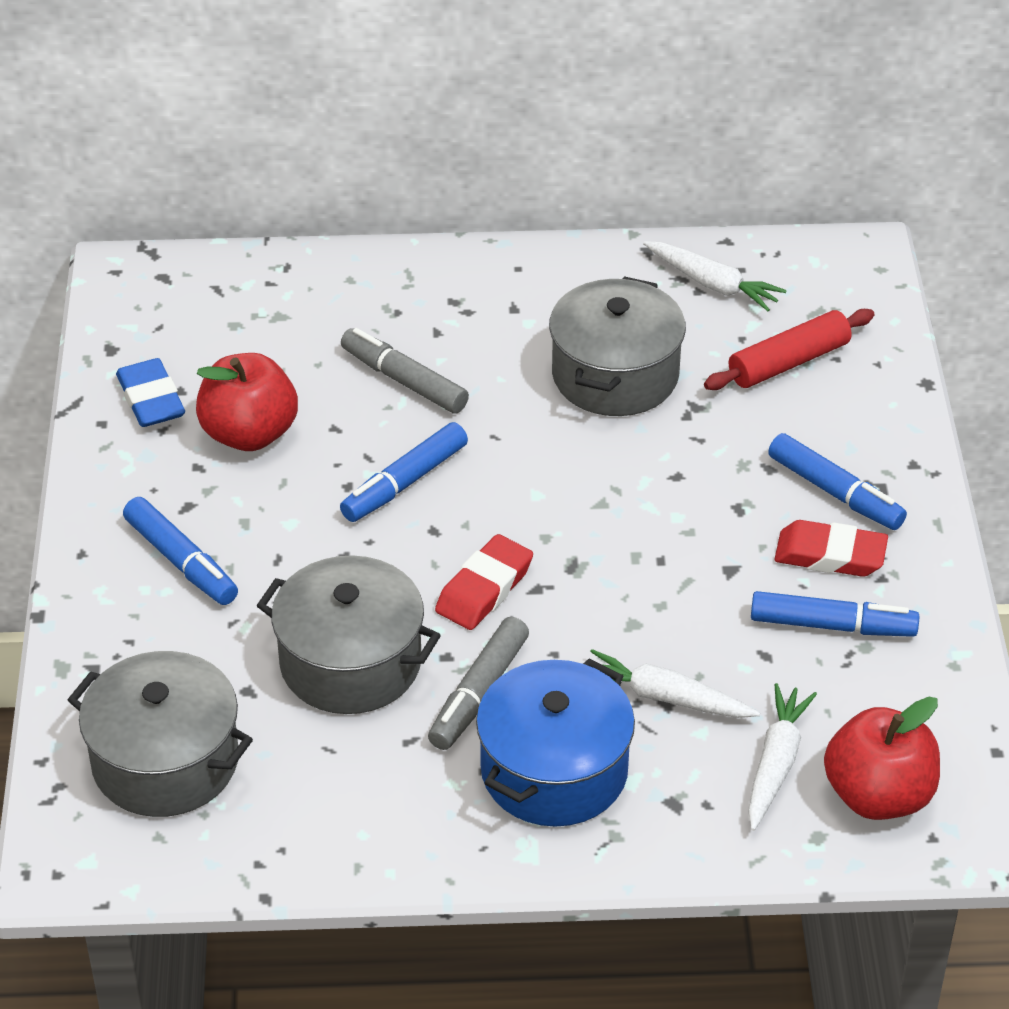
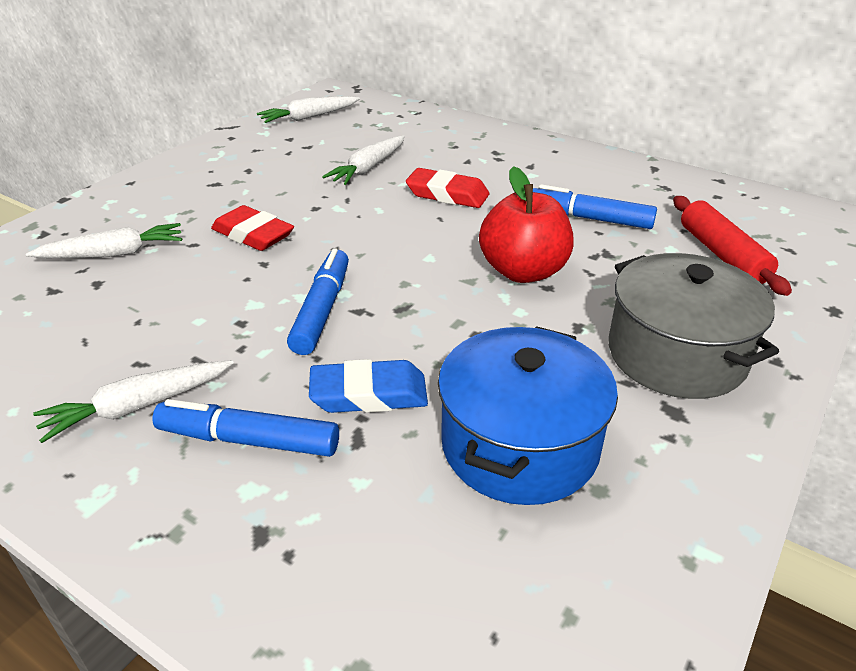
blue marker: 4 -> 3
grey marker: 2 -> 0
grey pot: 3 -> 1
red apple: 2 -> 1
white carrot: 3 -> 4

